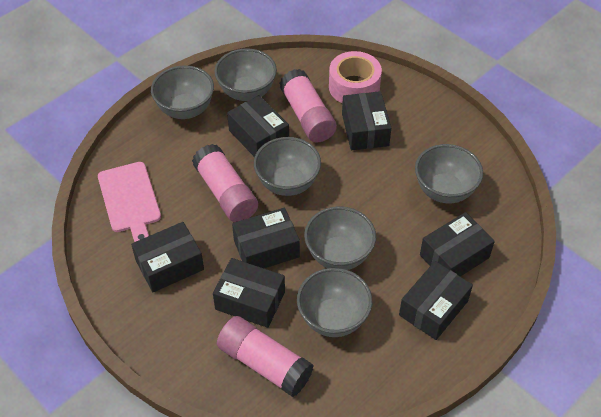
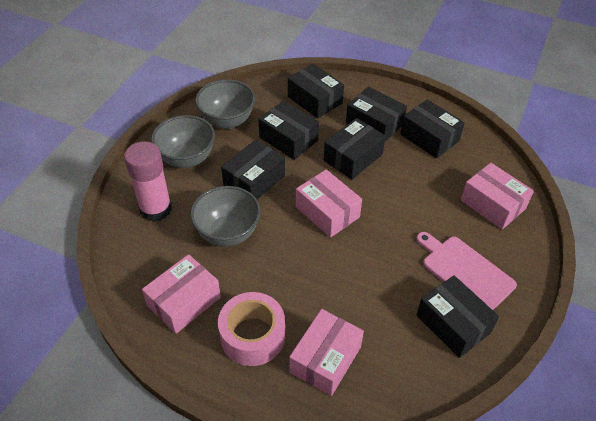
grey bowl: 6 -> 3
pink box: 0 -> 4
pink glue stick: 3 -> 1

